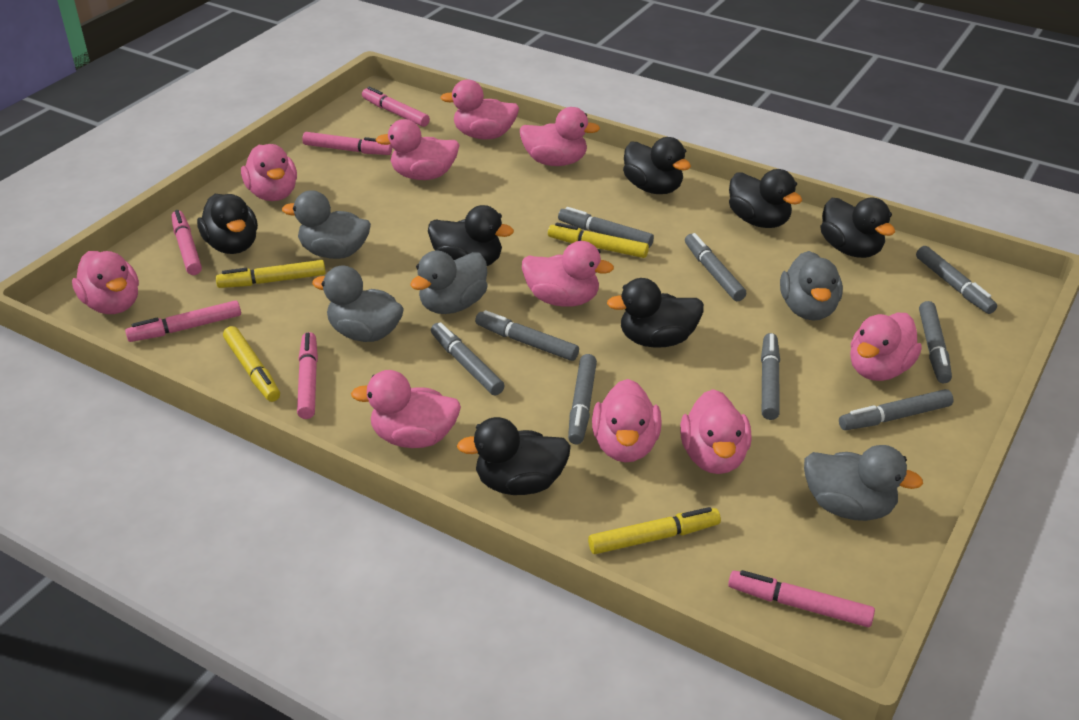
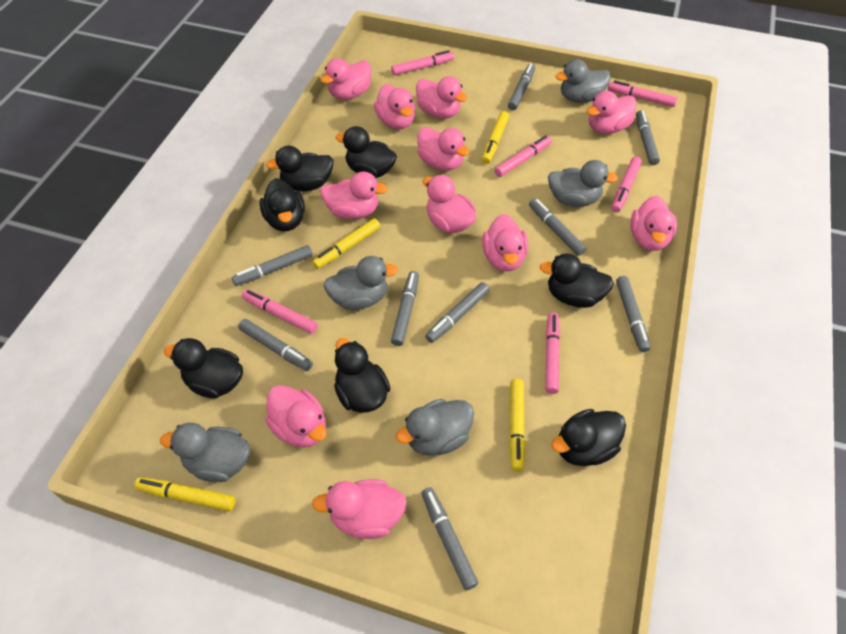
pink duck: 10 -> 11

